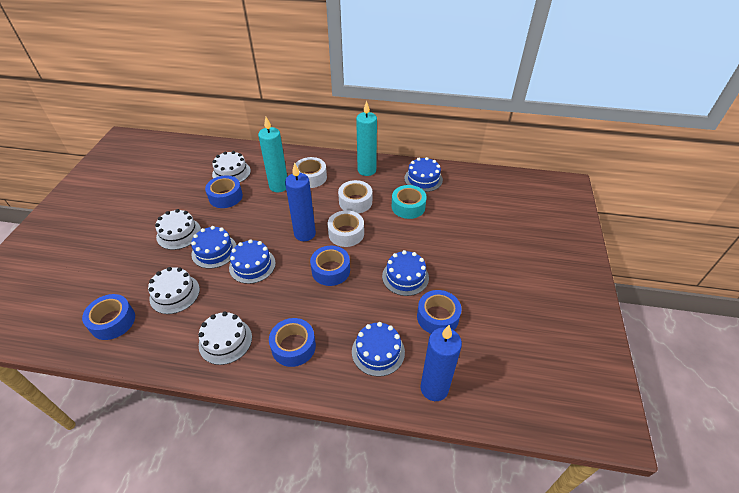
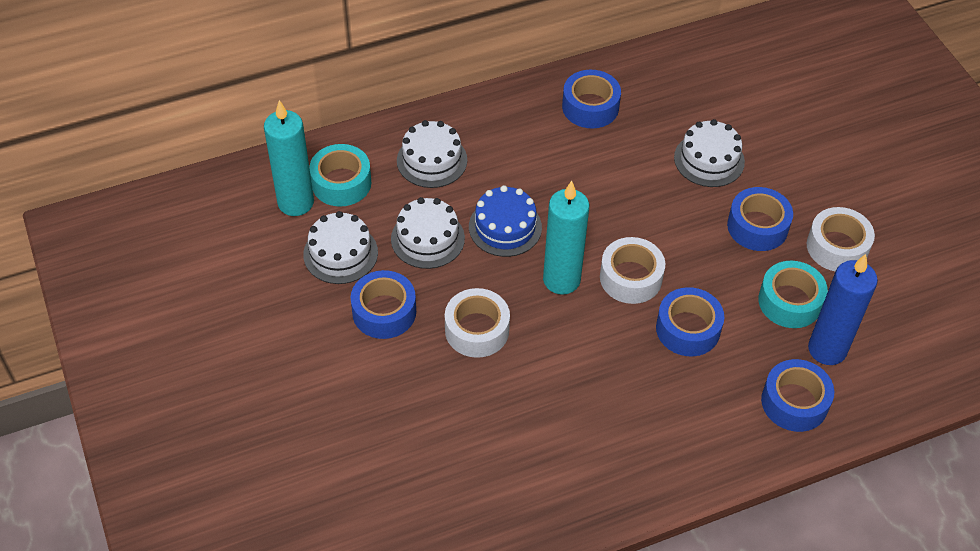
blue cake: 5 -> 1
blue candle: 2 -> 1
turquoise tape: 1 -> 2

